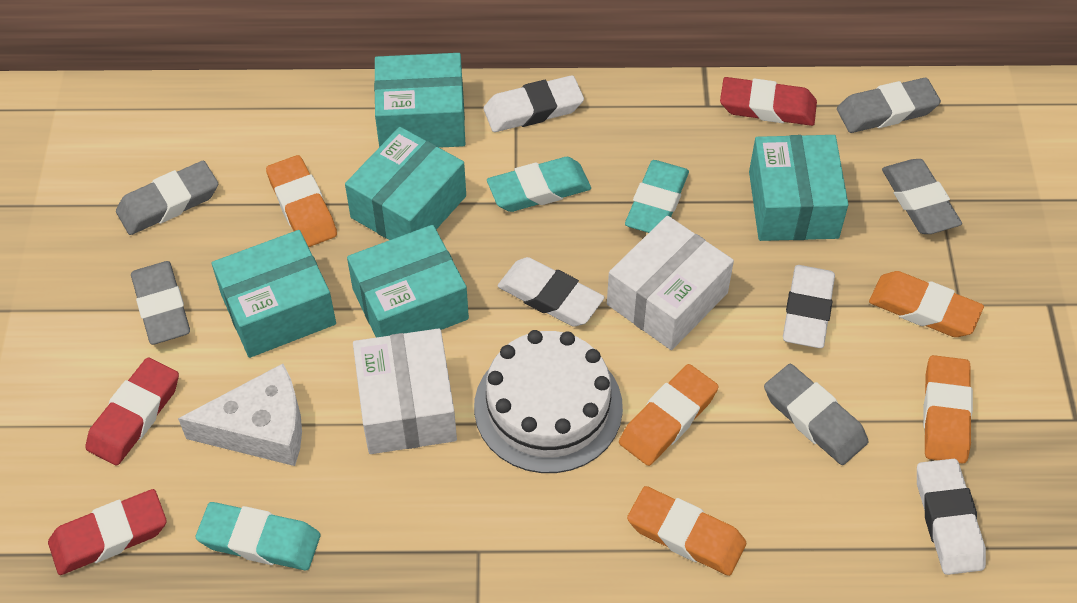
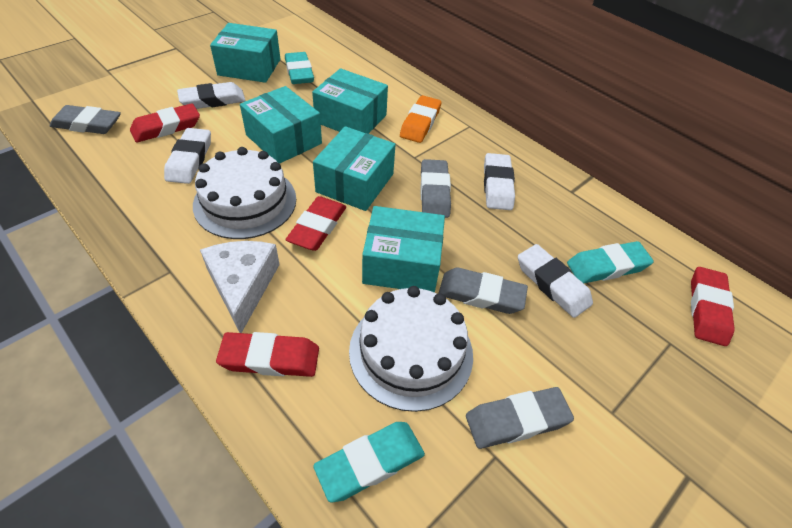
grey eraser: 5 -> 4
orange eraser: 5 -> 1
red eraser: 3 -> 4
white box: 2 -> 0
white cake: 1 -> 2

